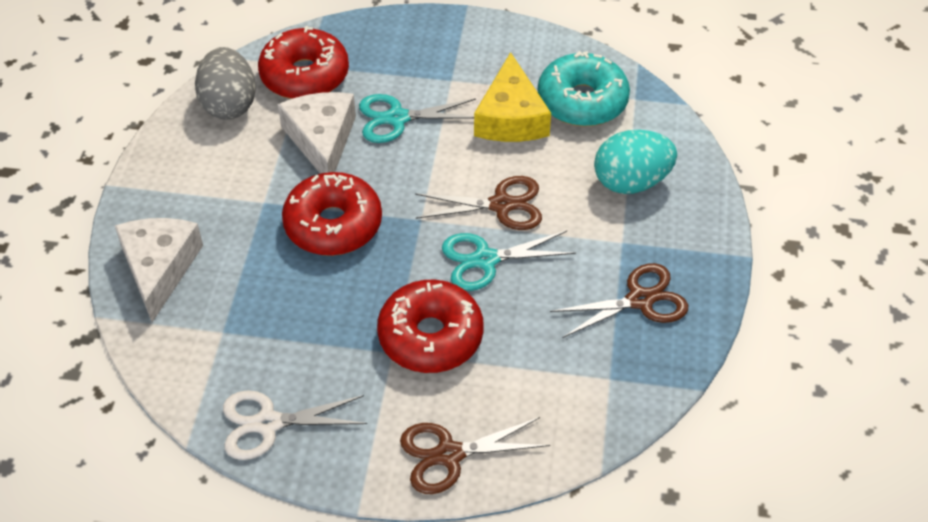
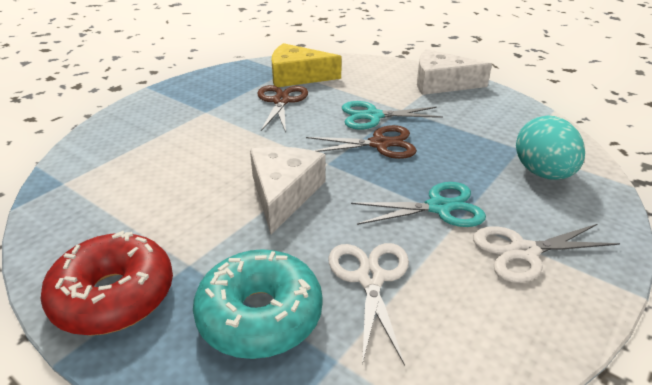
brown scissors: 3 -> 2
grey egg: 1 -> 0
red donut: 3 -> 1
white scissors: 1 -> 2

